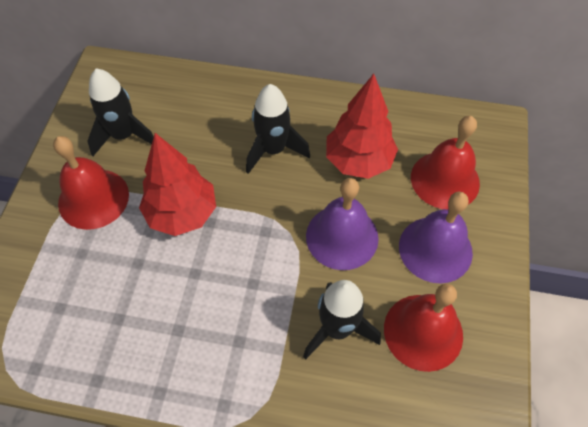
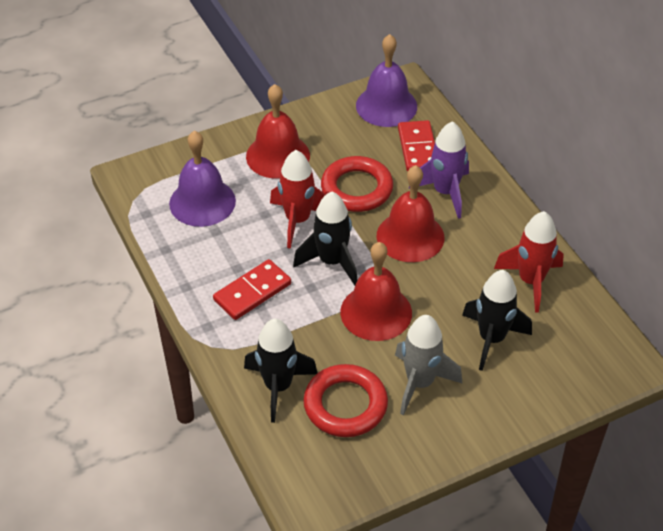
grey rocket: 0 -> 1
purple rocket: 0 -> 1
red domino: 0 -> 2
red ring: 0 -> 2
red rocket: 0 -> 2
red tree: 2 -> 0

